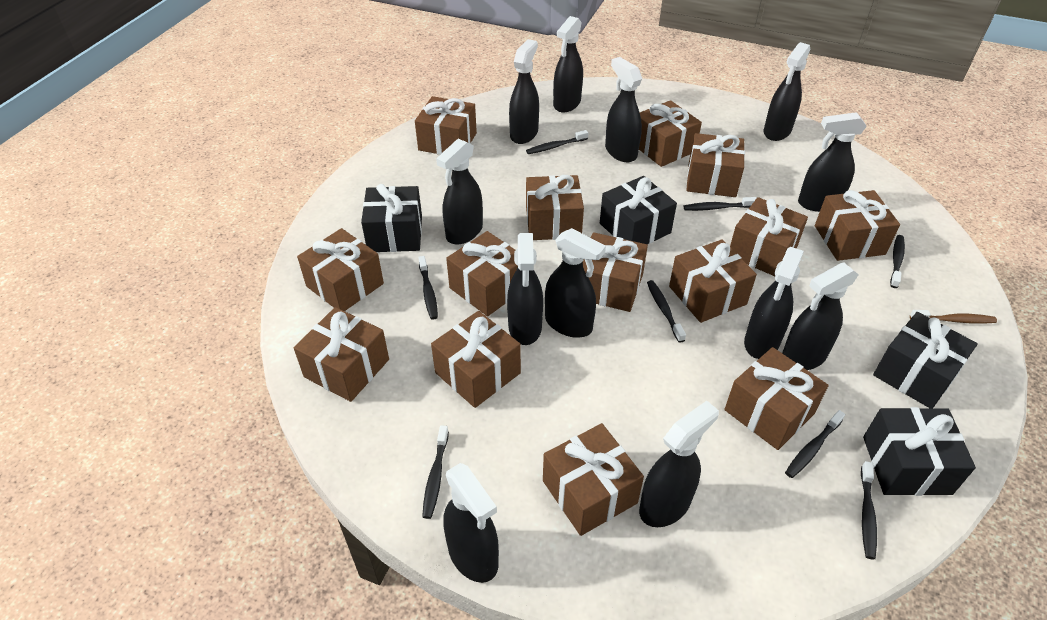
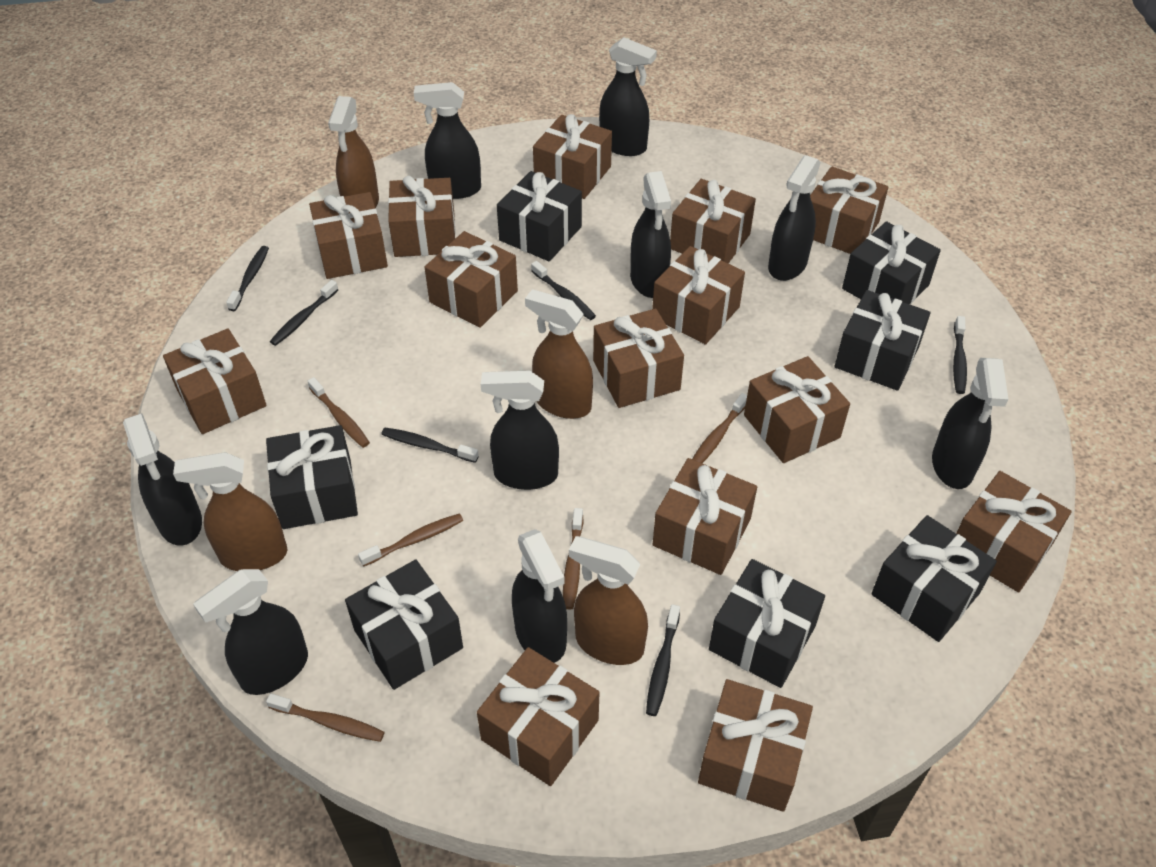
black gift: 4 -> 7
black spray bottle: 12 -> 9
black toothbrush: 8 -> 6
brown spray bottle: 0 -> 4
brown toothbrush: 1 -> 5

